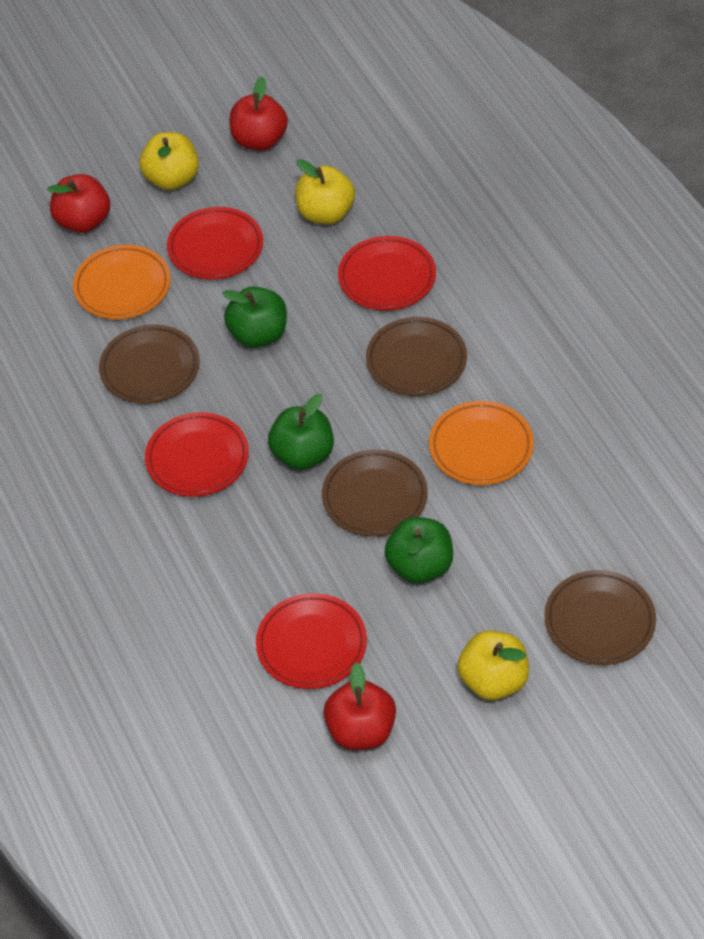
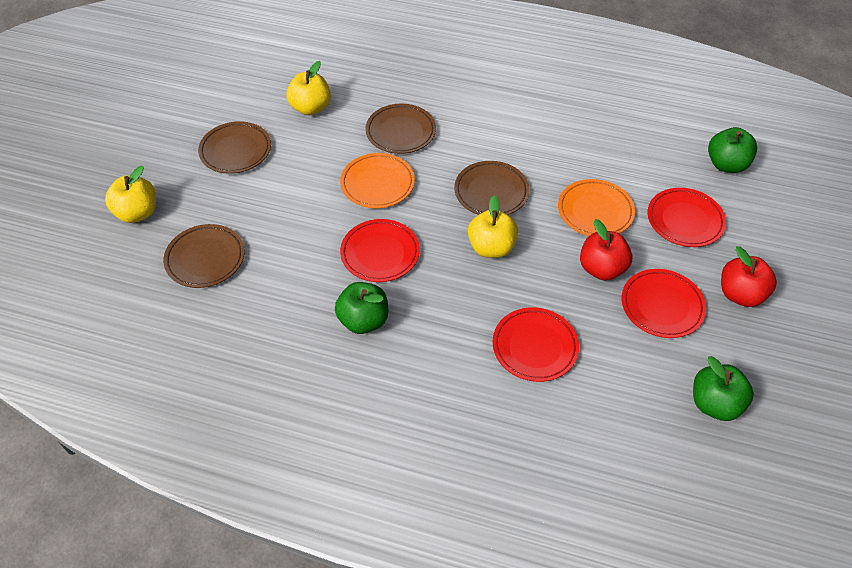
red apple: 3 -> 2

